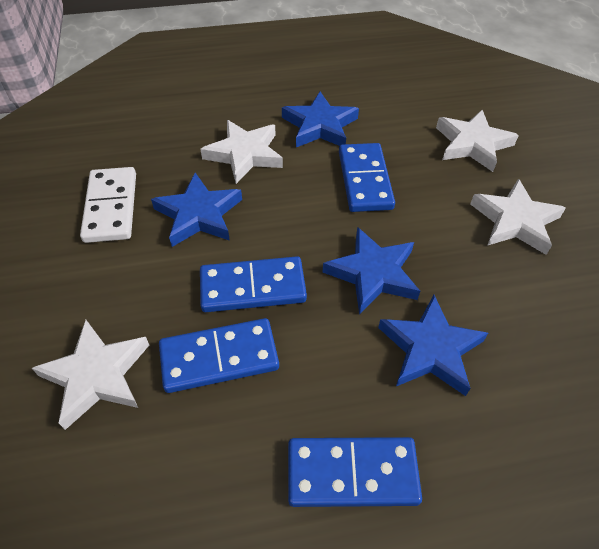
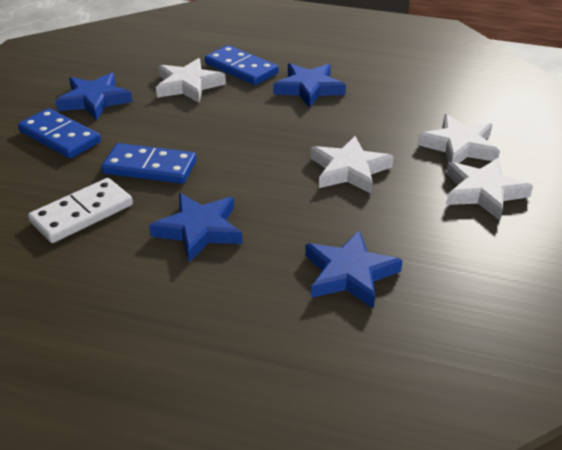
blue domino: 4 -> 3

